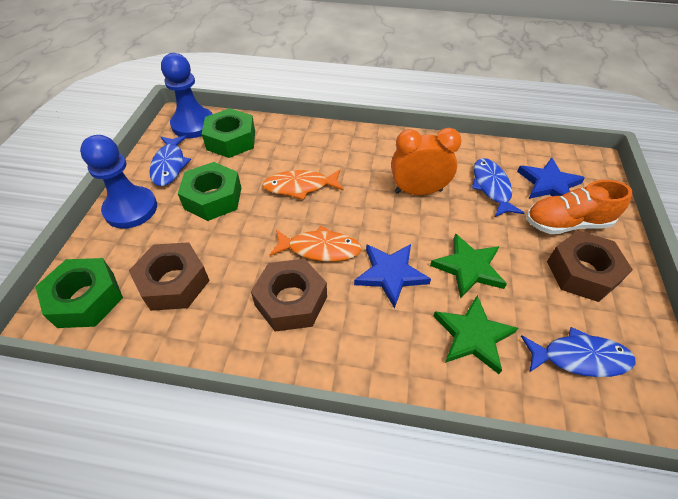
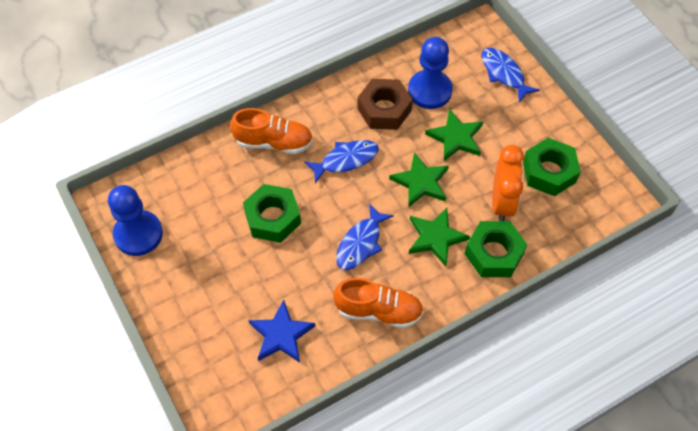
blue star: 2 -> 1
brown nut: 3 -> 1
green star: 2 -> 3
orange fish: 2 -> 0
orange shoe: 1 -> 2

